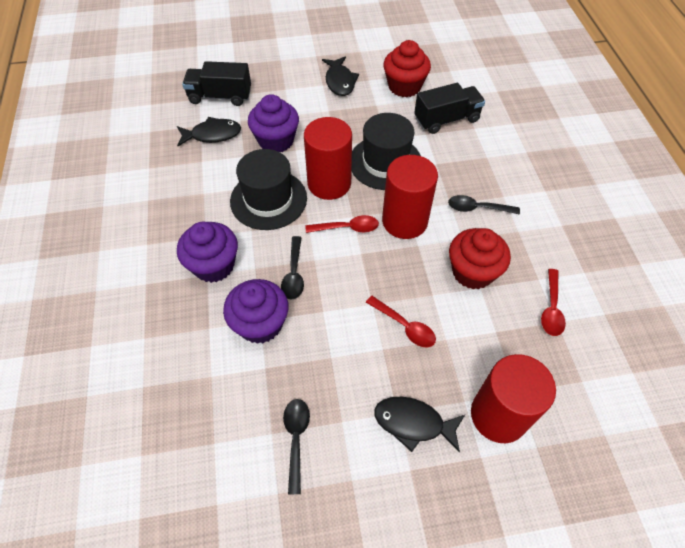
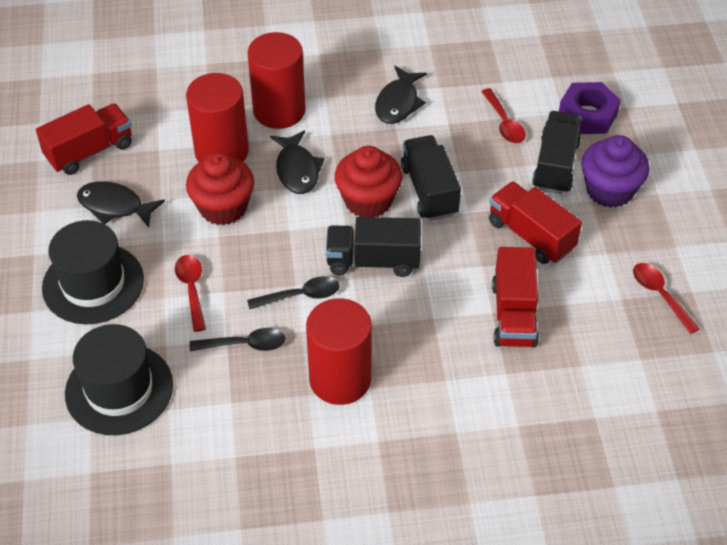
black spoon: 3 -> 2
black truck: 2 -> 3
purple cupcake: 3 -> 1
purple nut: 0 -> 1
red truck: 0 -> 3

